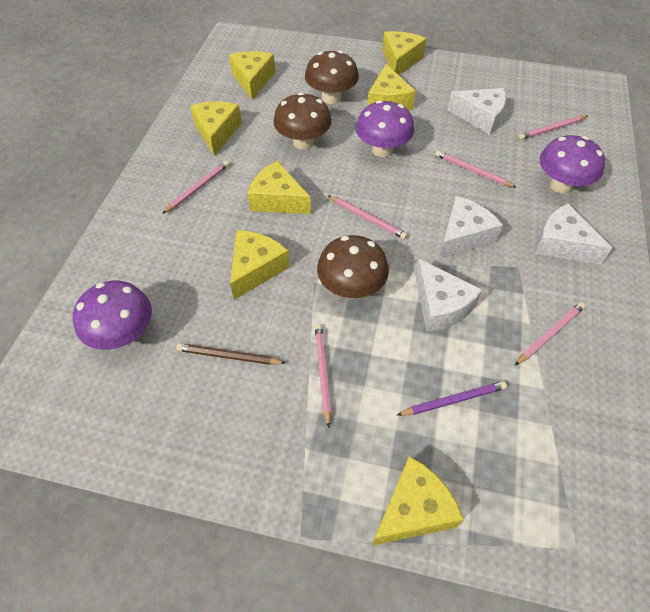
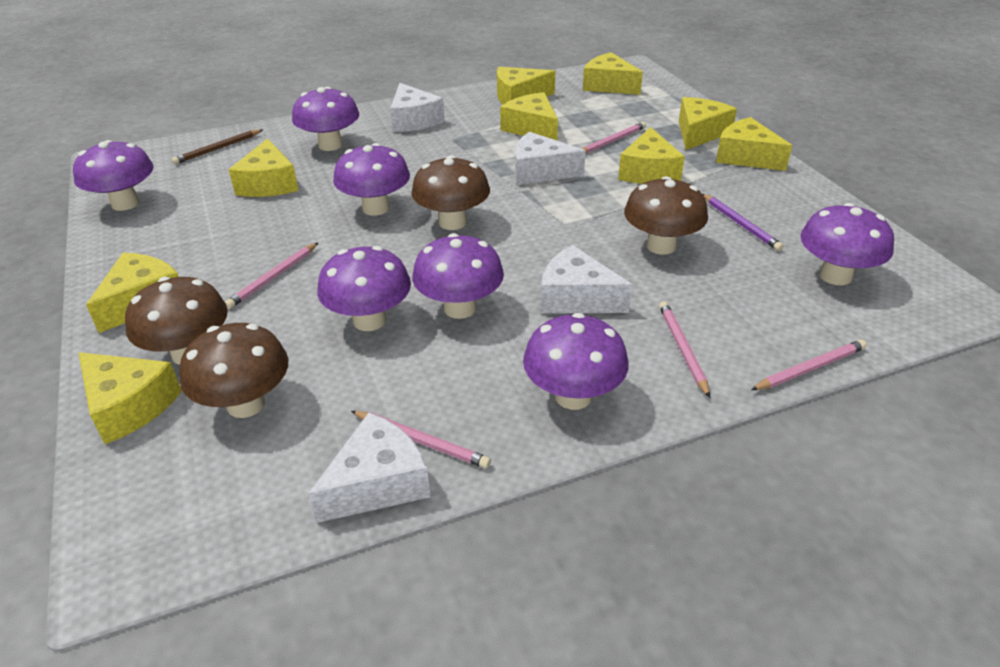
brown mushroom: 3 -> 4
pink pencil: 6 -> 5
purple mushroom: 3 -> 7
yellow cheese: 7 -> 9

